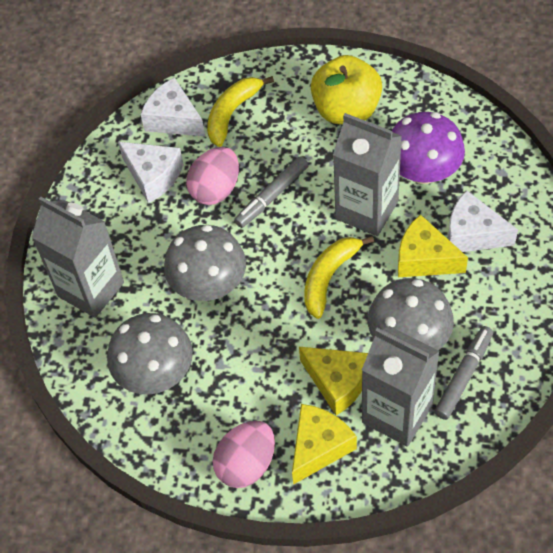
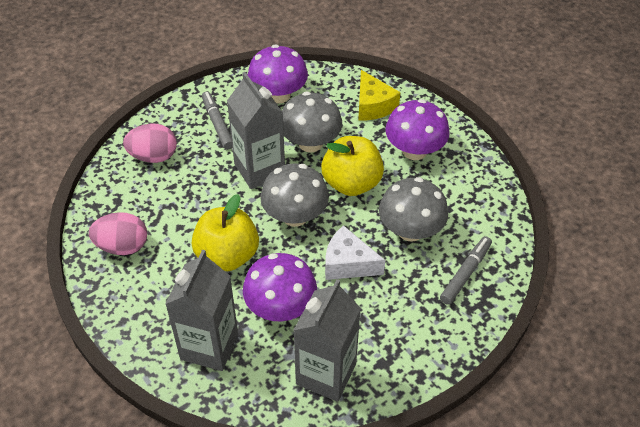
purple mushroom: 1 -> 3
white cheese: 3 -> 1
yellow apple: 1 -> 2
yellow banana: 2 -> 0
yellow cheese: 3 -> 1

